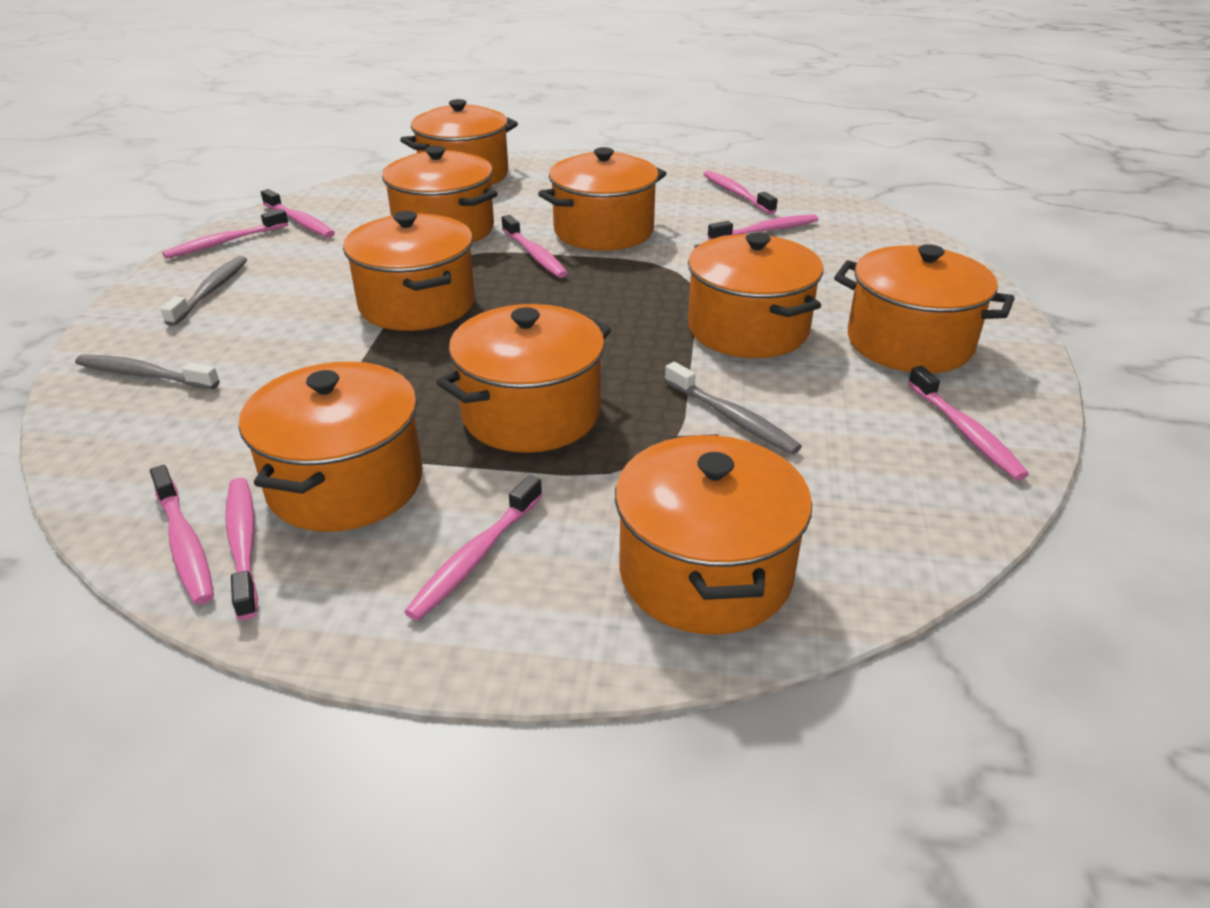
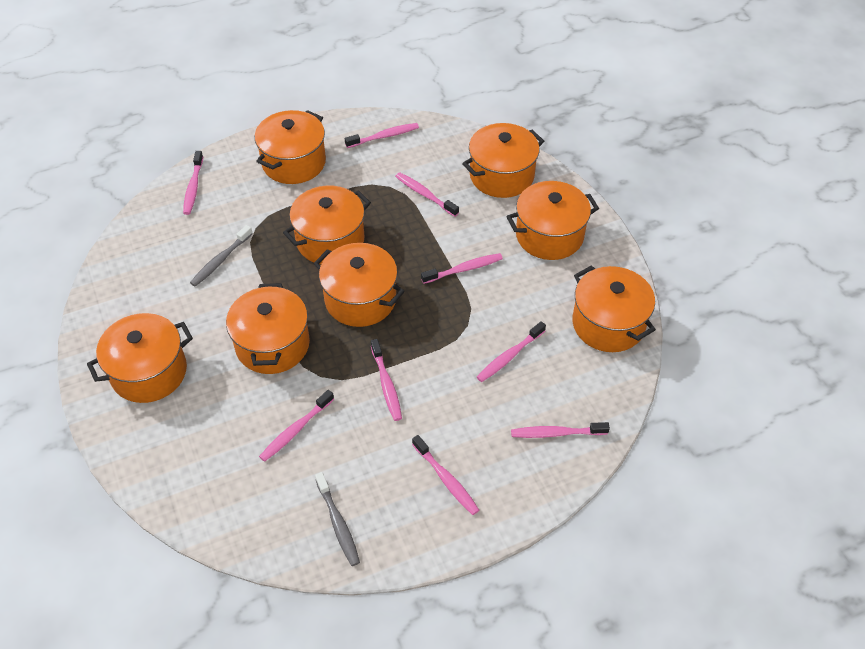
grey toothbrush: 3 -> 2
orange pot: 9 -> 8

